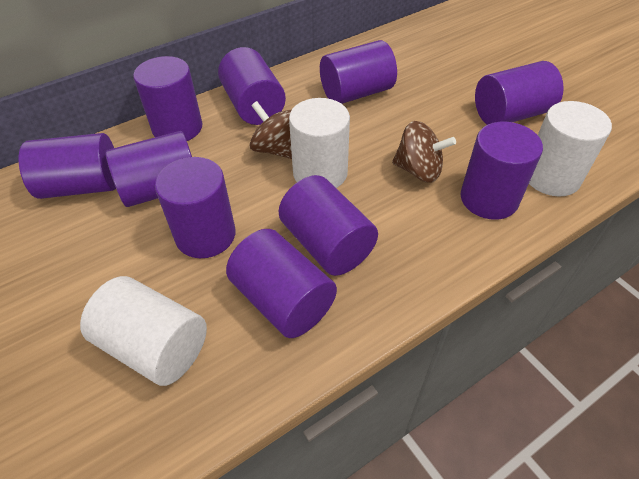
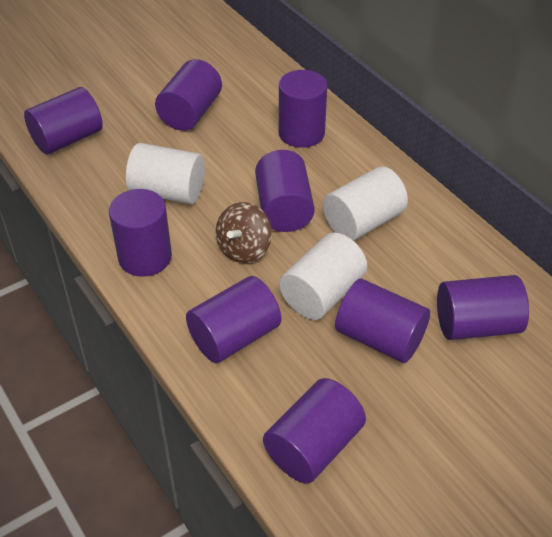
brown spinning top: 2 -> 1
purple cylinder: 10 -> 9

